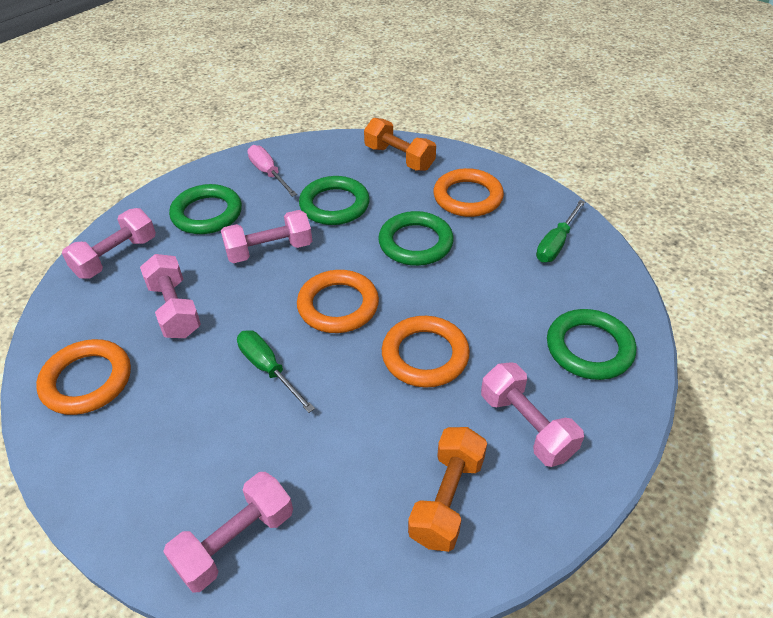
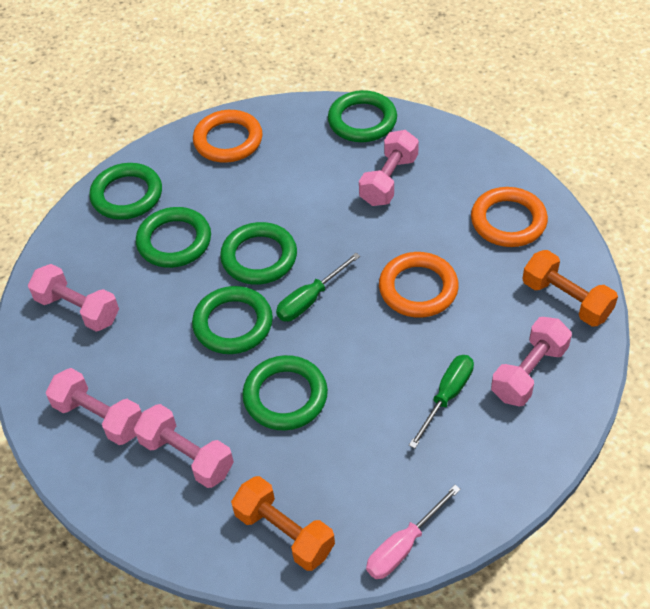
green ring: 4 -> 6
orange ring: 4 -> 3

